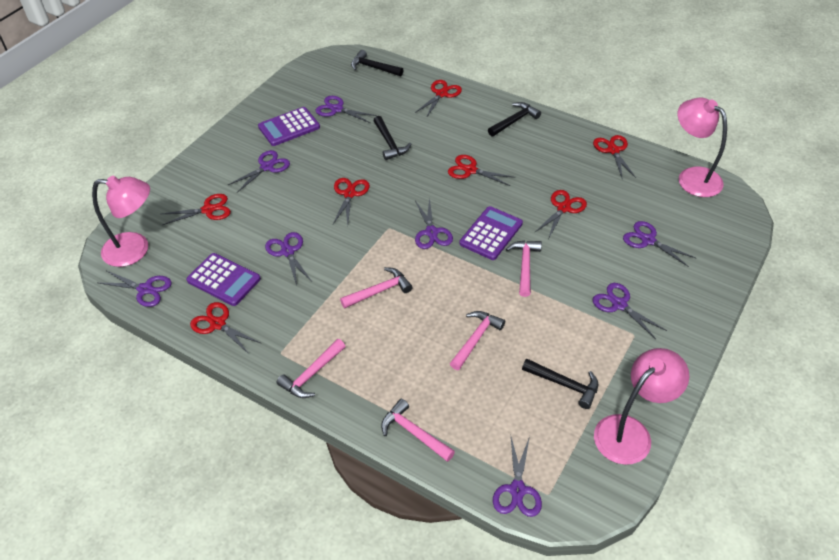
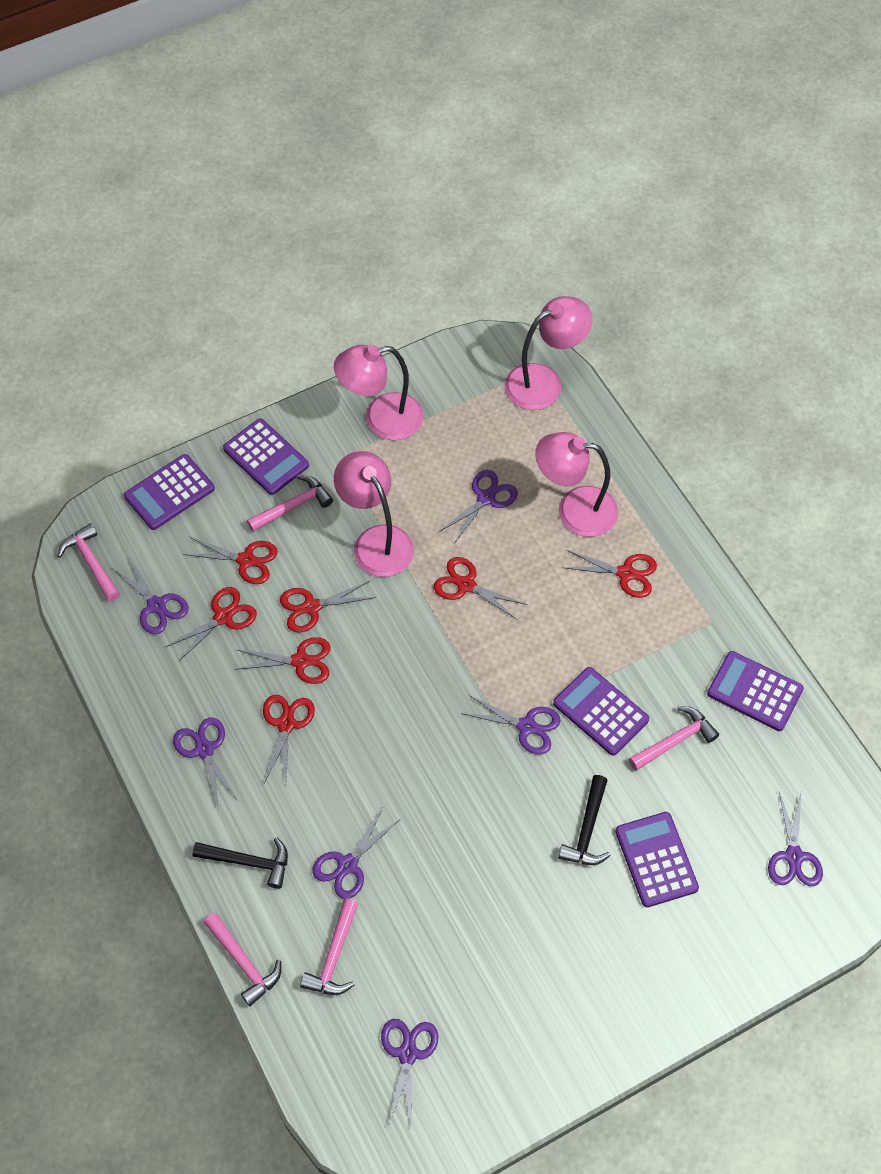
black hammer: 4 -> 2
pink lamp: 3 -> 4
purple calculator: 3 -> 5
purple scissors: 8 -> 7

